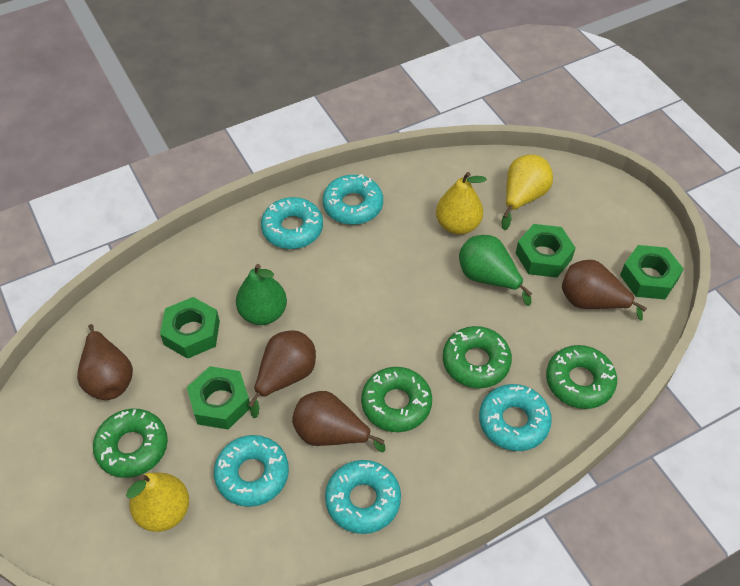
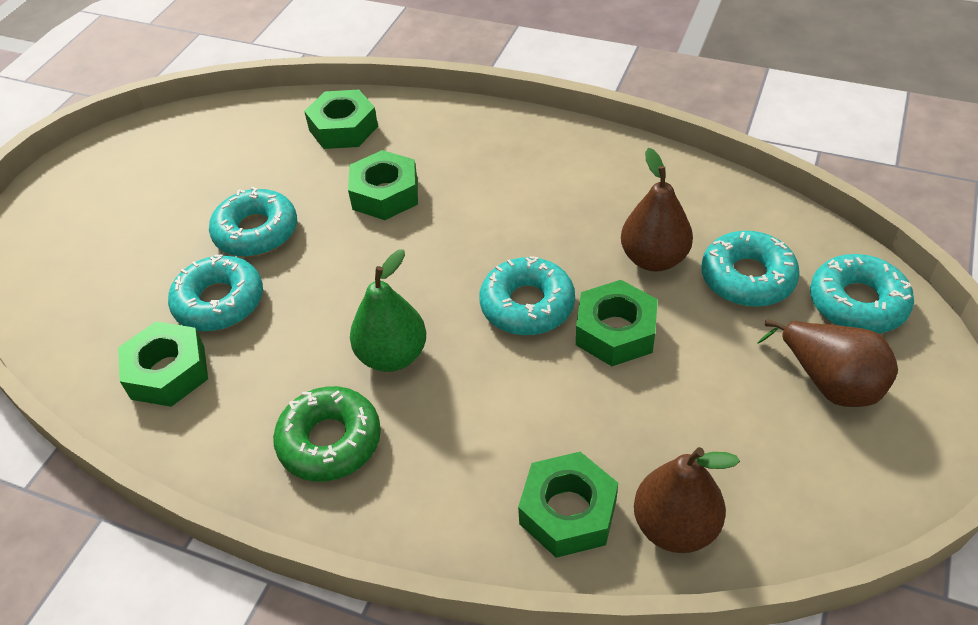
brown pear: 4 -> 3
green donut: 4 -> 1
green nut: 4 -> 5
green pear: 2 -> 1
yellow pear: 3 -> 0

